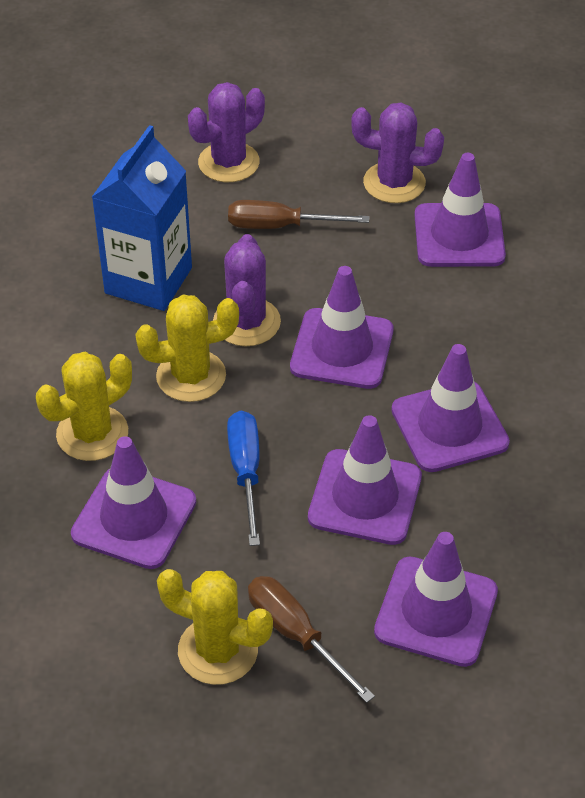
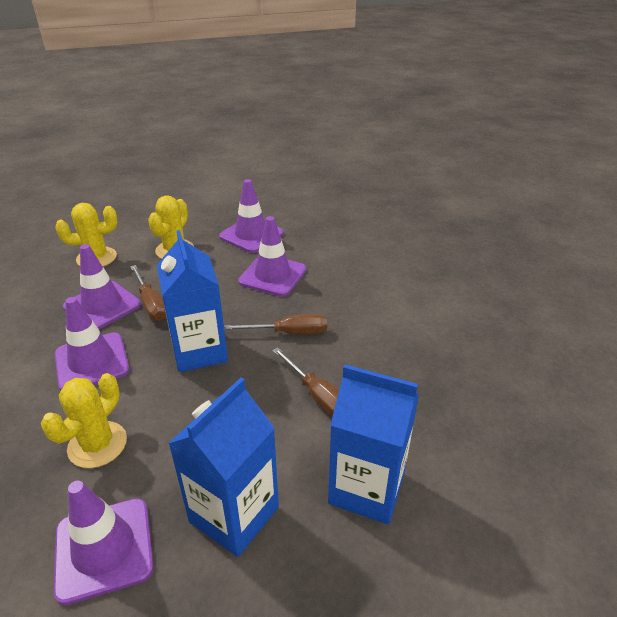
blue carton: 1 -> 3
blue screwdriver: 1 -> 0
brown screwdriver: 2 -> 3
purple cactus: 3 -> 0
purple traffic cone: 6 -> 5

